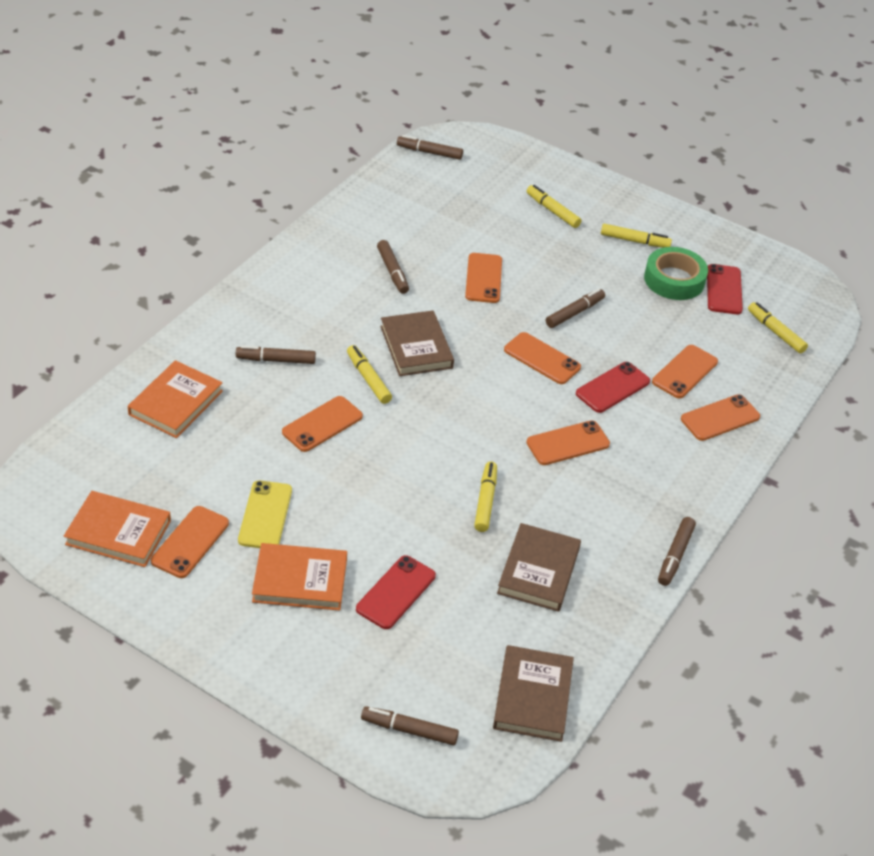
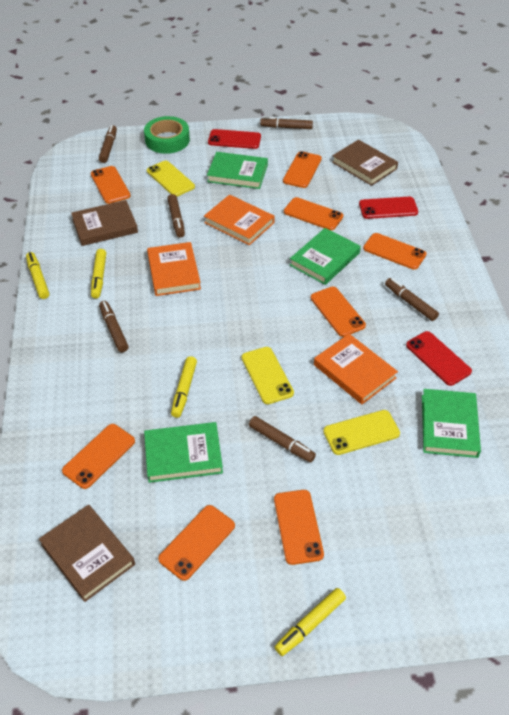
green book: 0 -> 4
orange phone: 7 -> 8
yellow marker: 5 -> 4
yellow phone: 1 -> 3

